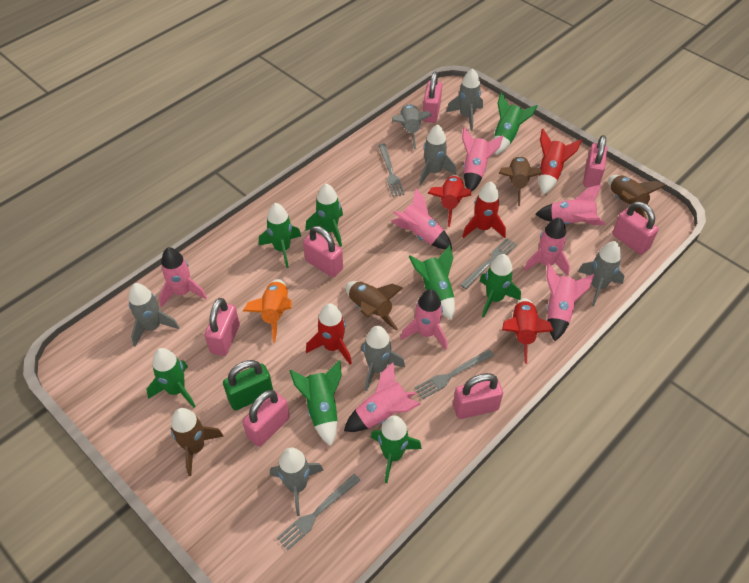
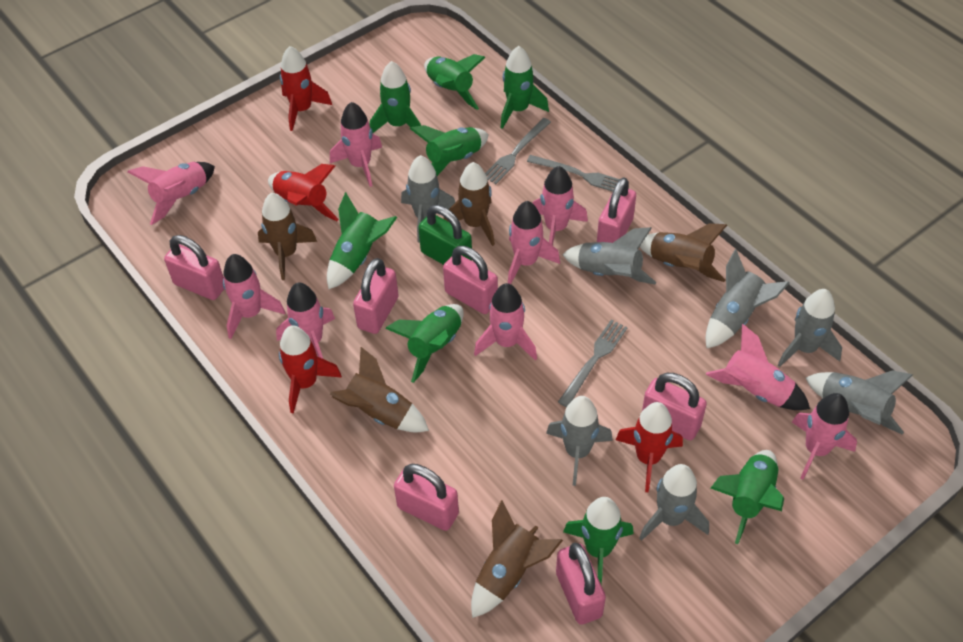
brown rocket: 4 -> 5
grey fork: 4 -> 3
orange rocket: 1 -> 0
pink rocket: 8 -> 9
red rocket: 5 -> 4

